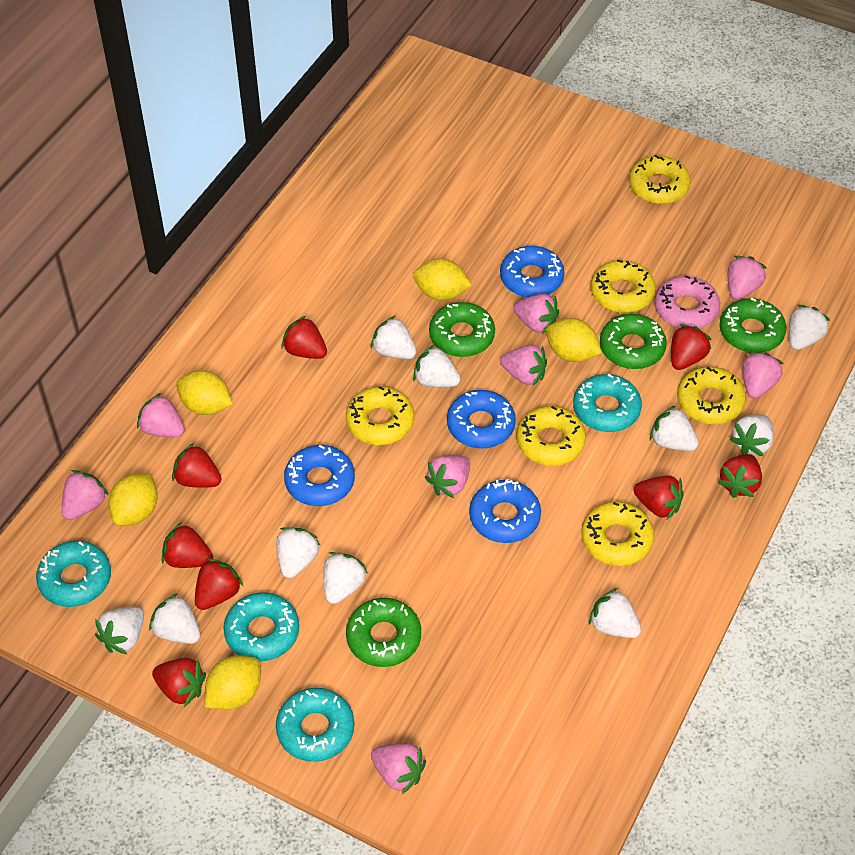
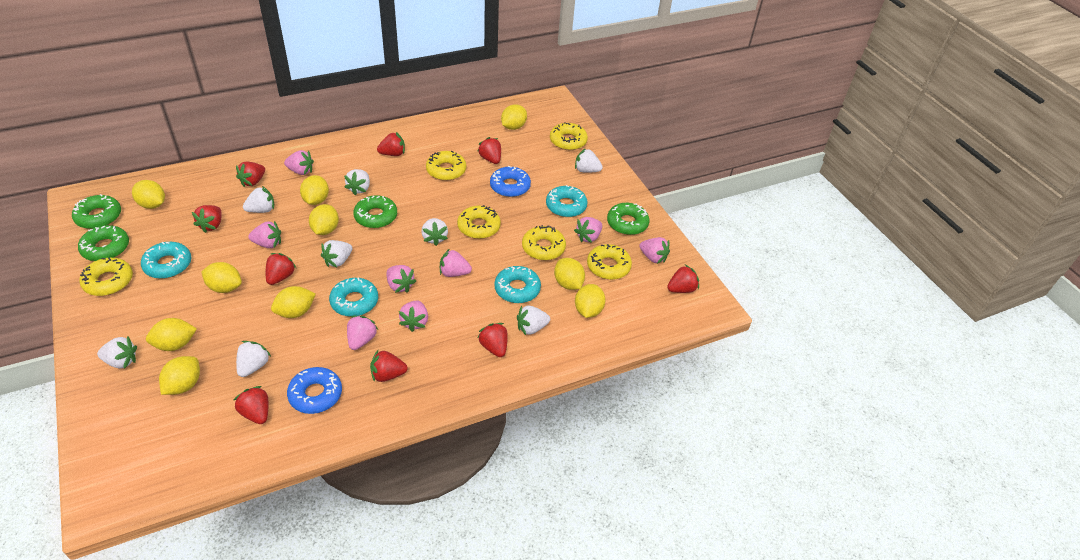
blue donut: 4 -> 2
pink donut: 1 -> 0
red strawberry: 8 -> 9
white strawberry: 10 -> 8
yellow lemon: 5 -> 10

